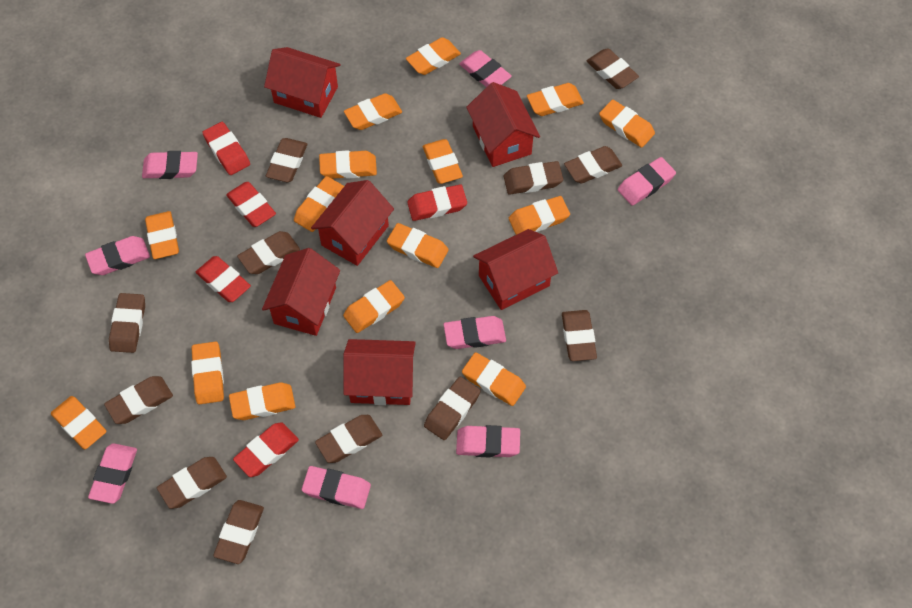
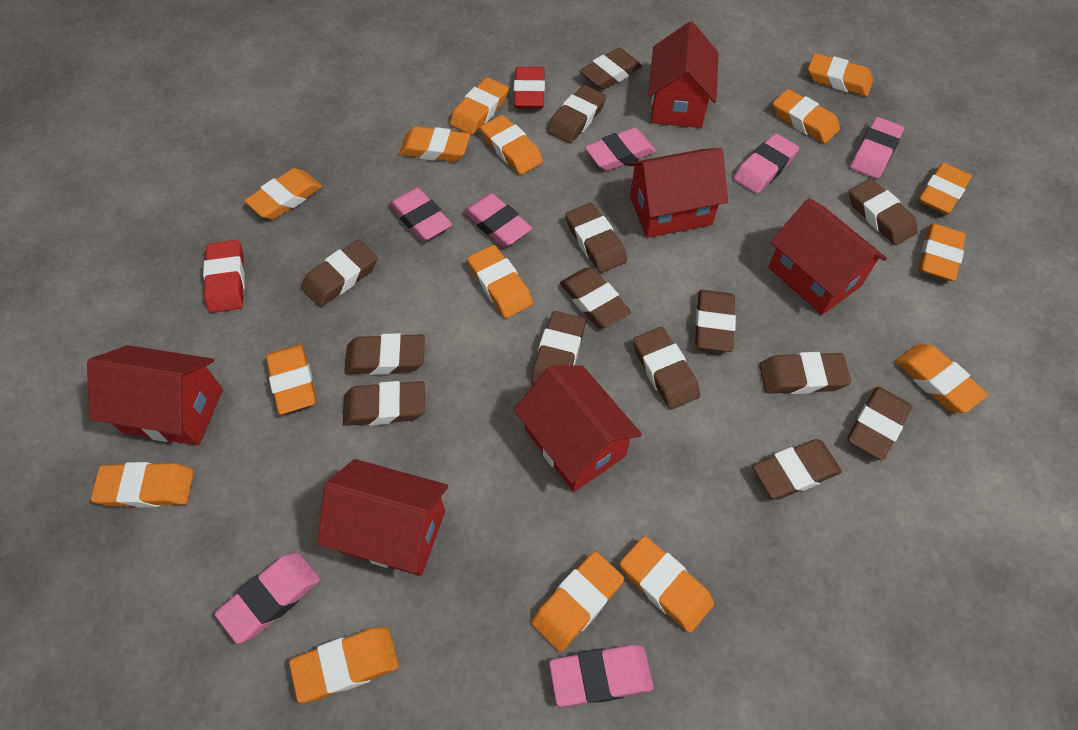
brown eraser: 12 -> 14
pink eraser: 8 -> 7
red eraser: 5 -> 2

